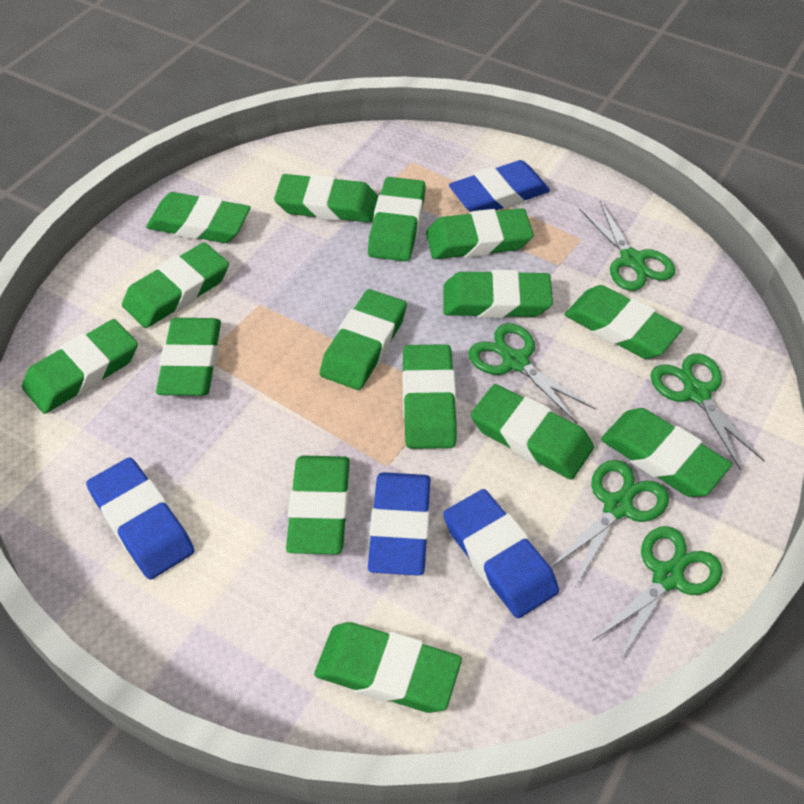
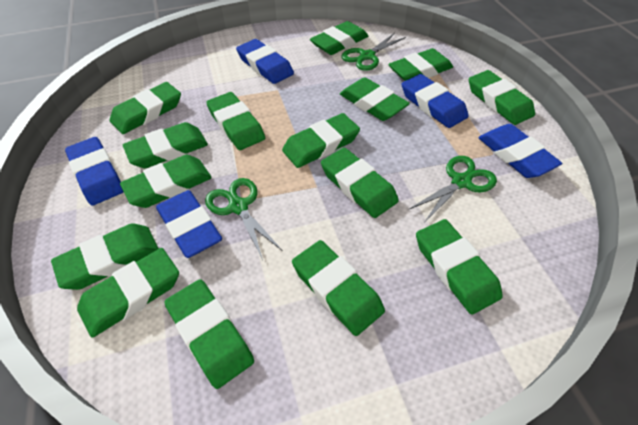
blue eraser: 4 -> 5
green scissors: 5 -> 3

